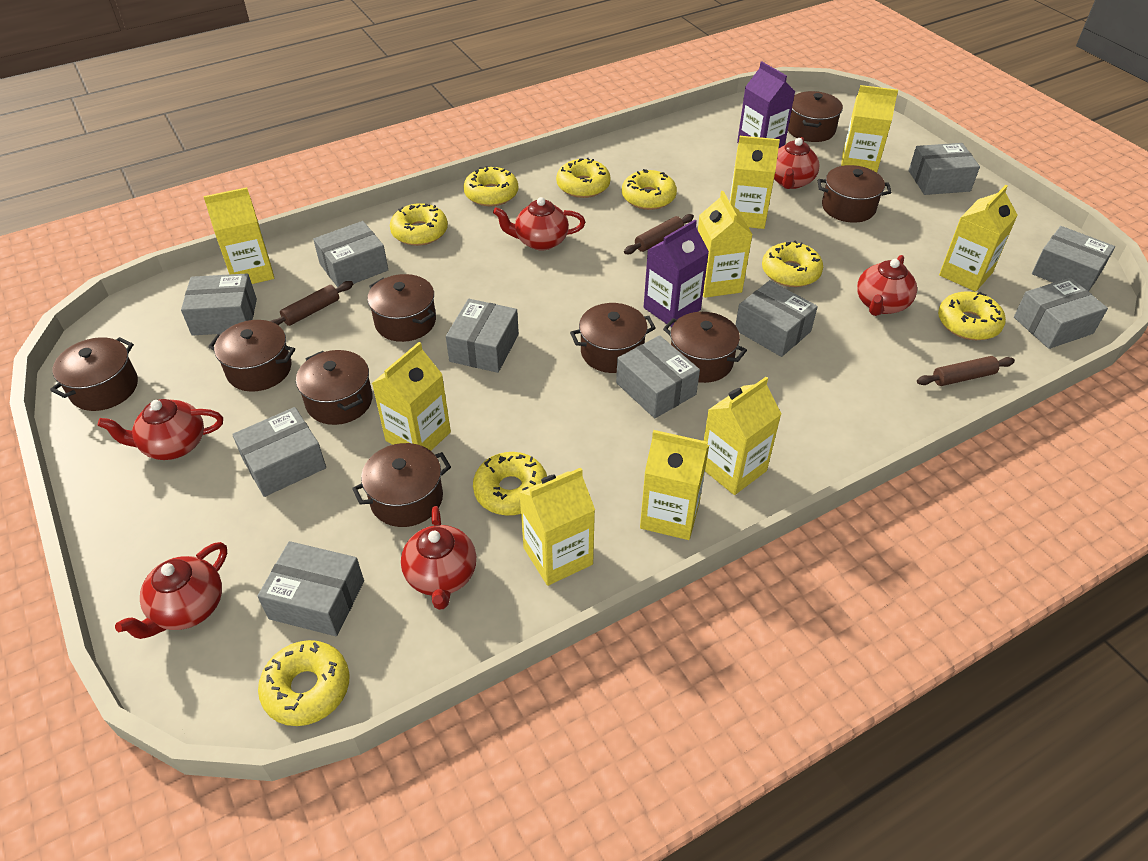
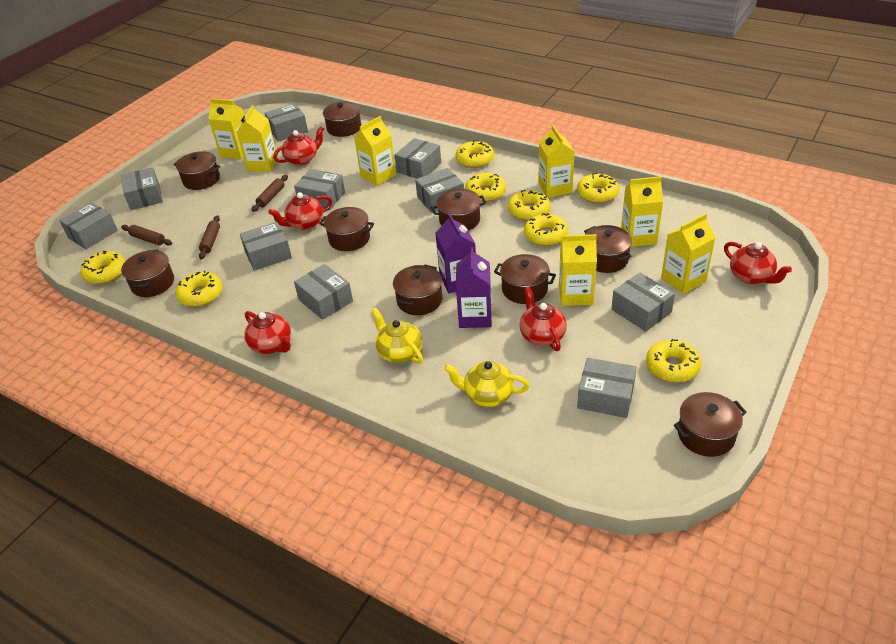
red teapot: 6 -> 5
yellow carton: 9 -> 7
yellow teapot: 0 -> 2

